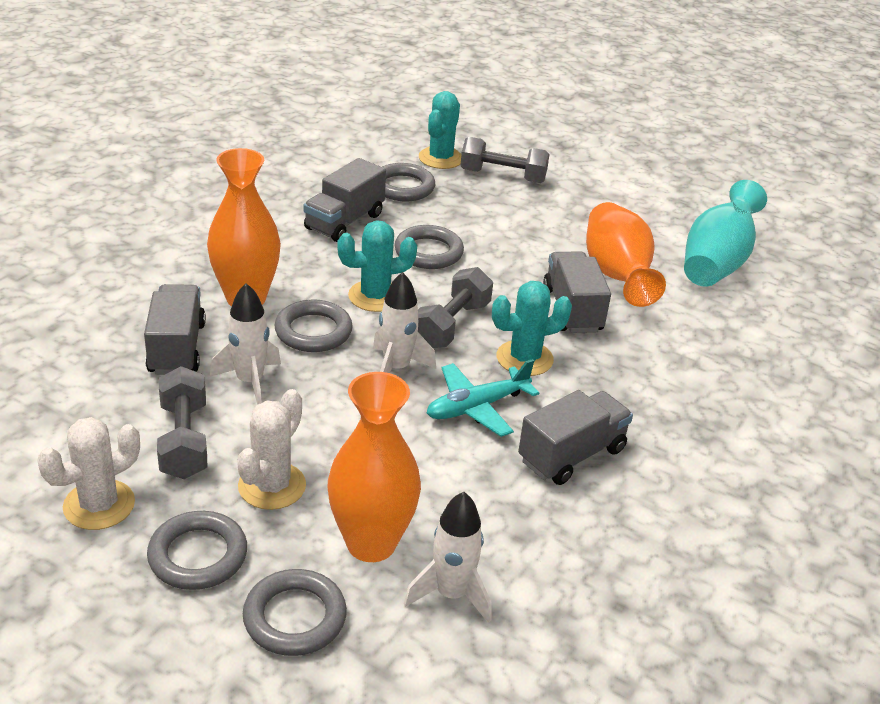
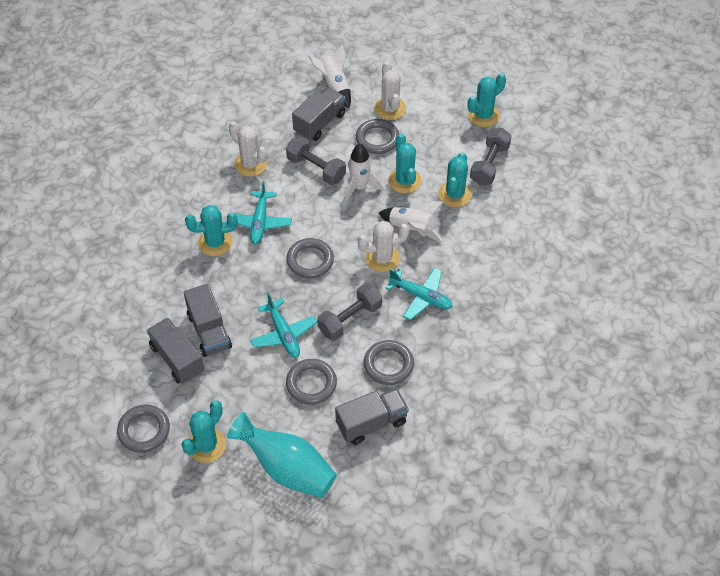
orange vase: 3 -> 0
turquoise cactus: 3 -> 5
turquoise plane: 1 -> 3
white cactus: 2 -> 3

